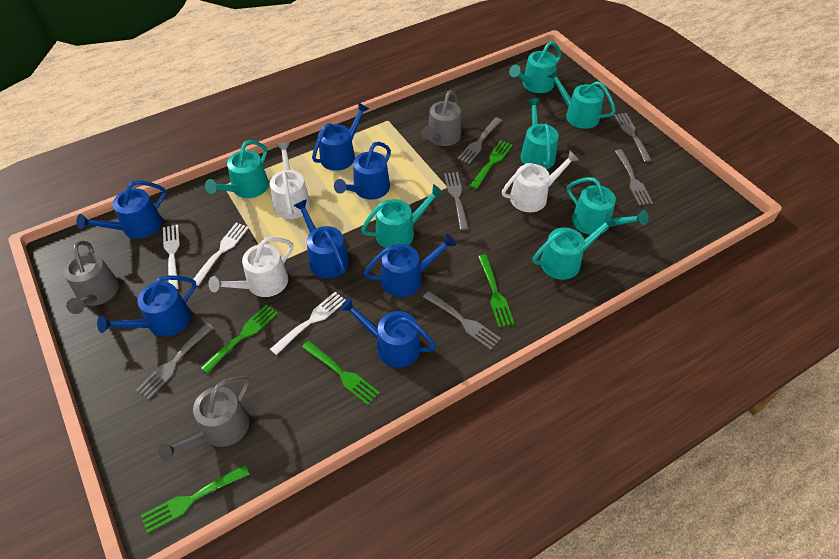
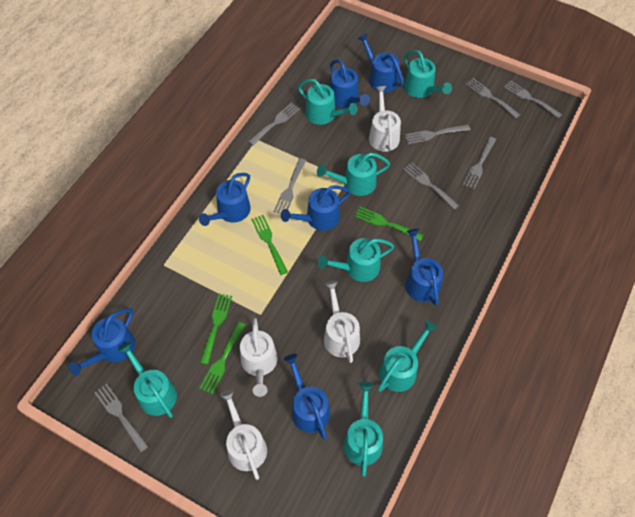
green fork: 5 -> 4
grey fork: 6 -> 8
grey watering can: 3 -> 0
white fork: 3 -> 0
white watering can: 3 -> 4

